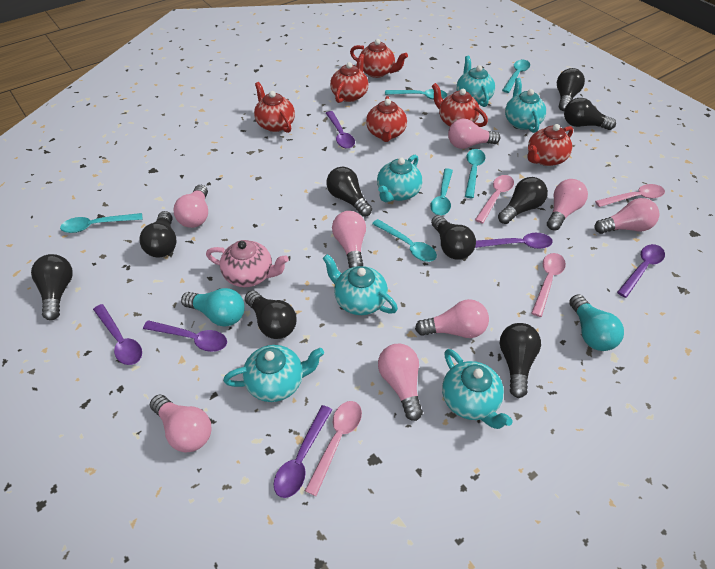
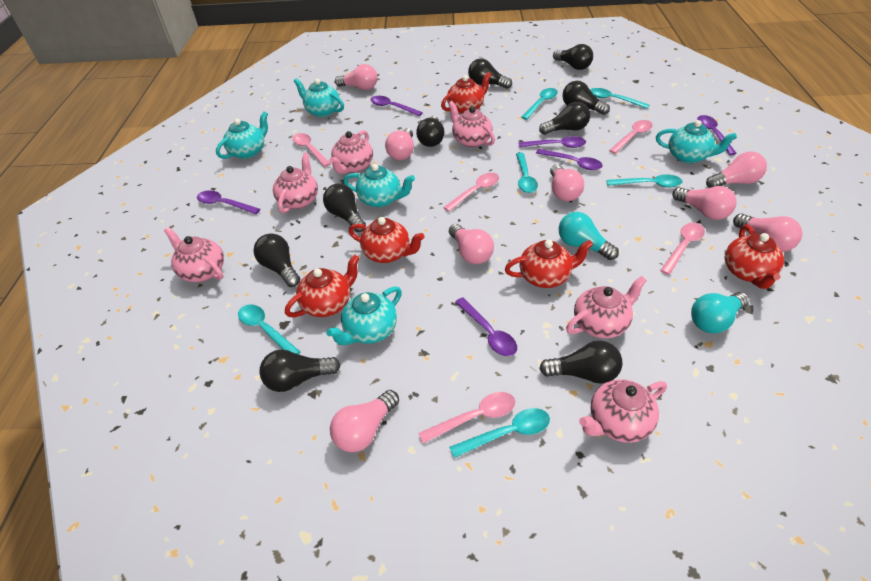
pink spoon: 4 -> 5
pink teapot: 1 -> 6
red teapot: 6 -> 5
turquoise teapot: 6 -> 5

